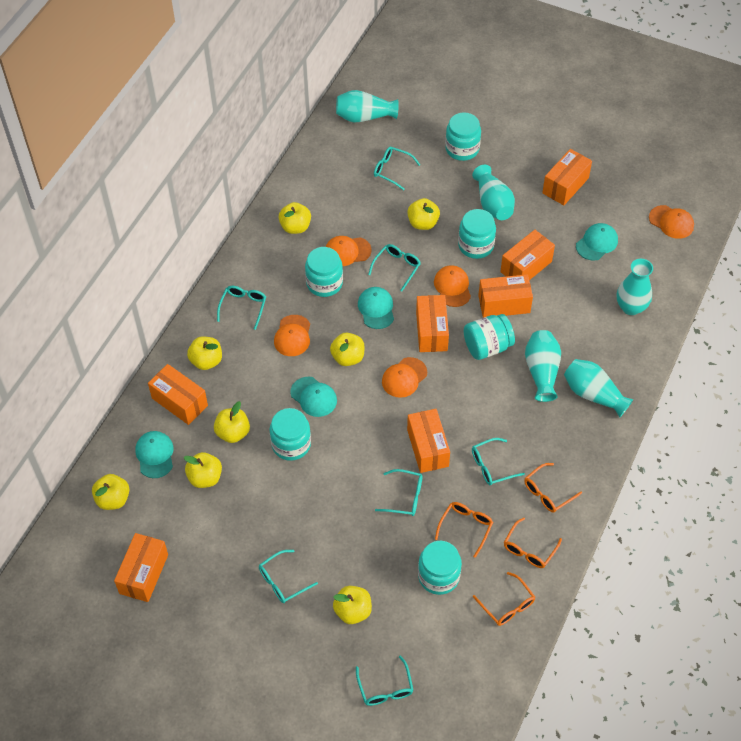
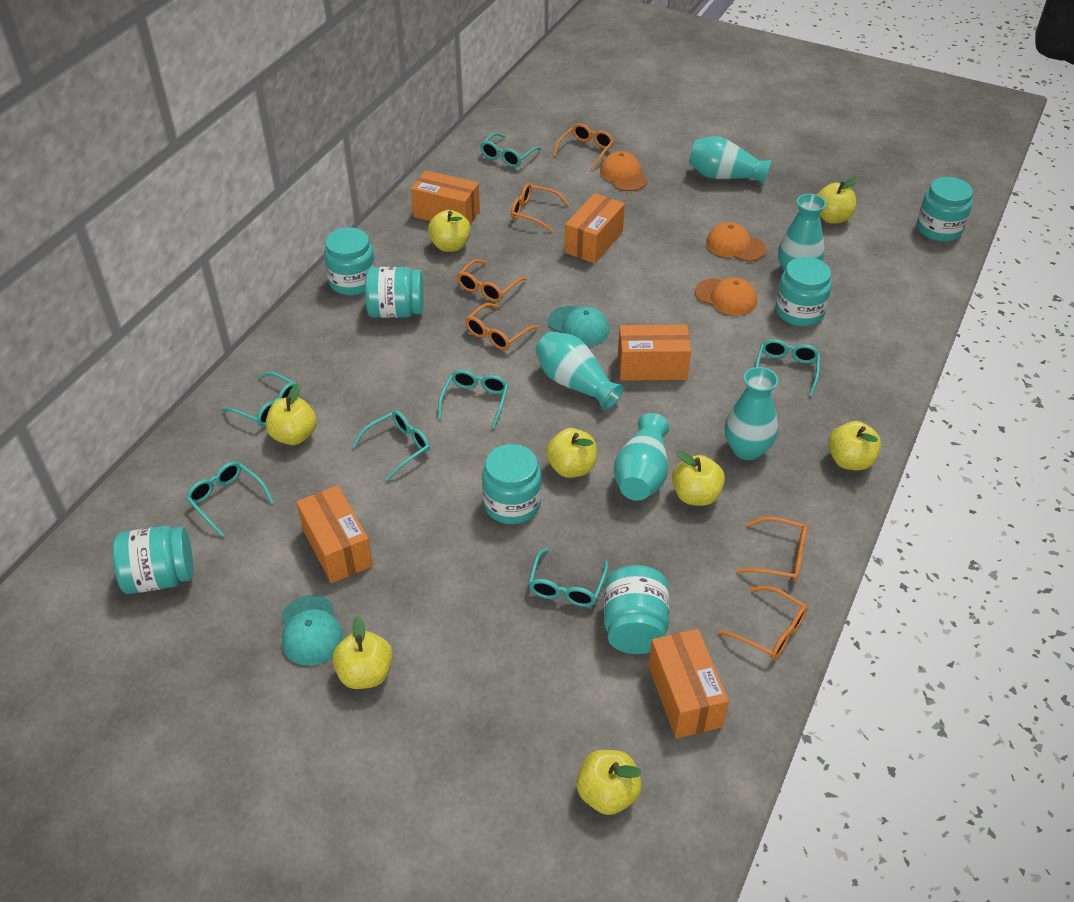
orange box: 7 -> 5
orange cap: 5 -> 3
orange glasses: 4 -> 6
turquoise cap: 4 -> 2
turquoise jar: 6 -> 7

